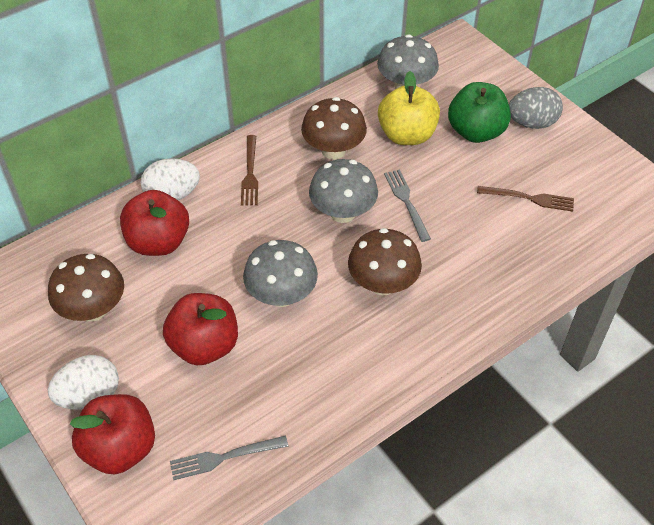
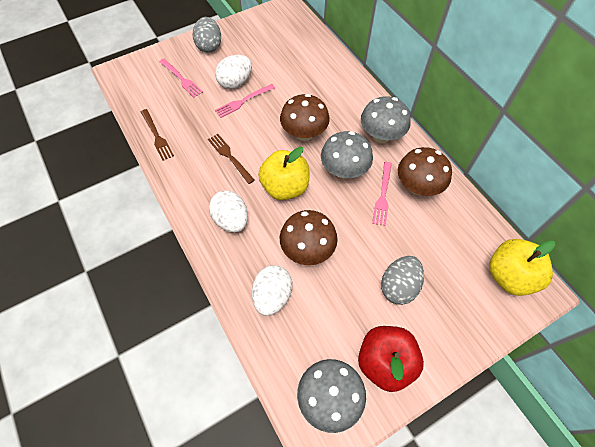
green apple: 1 -> 0
grey egg: 1 -> 2
grey fork: 2 -> 0
pink fork: 0 -> 3
red apple: 3 -> 1
white egg: 2 -> 3
yellow apple: 1 -> 2

